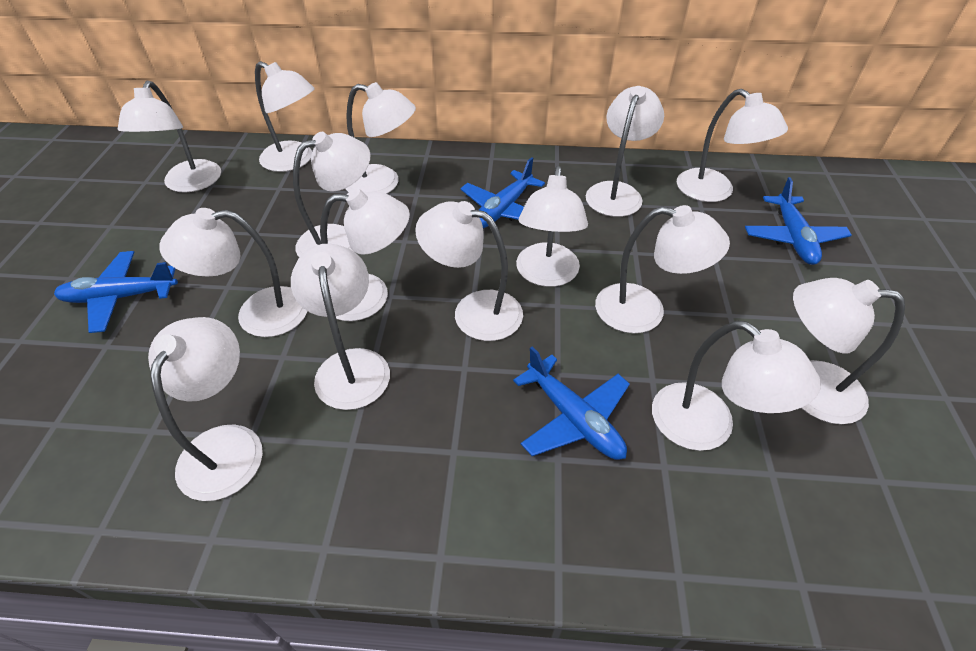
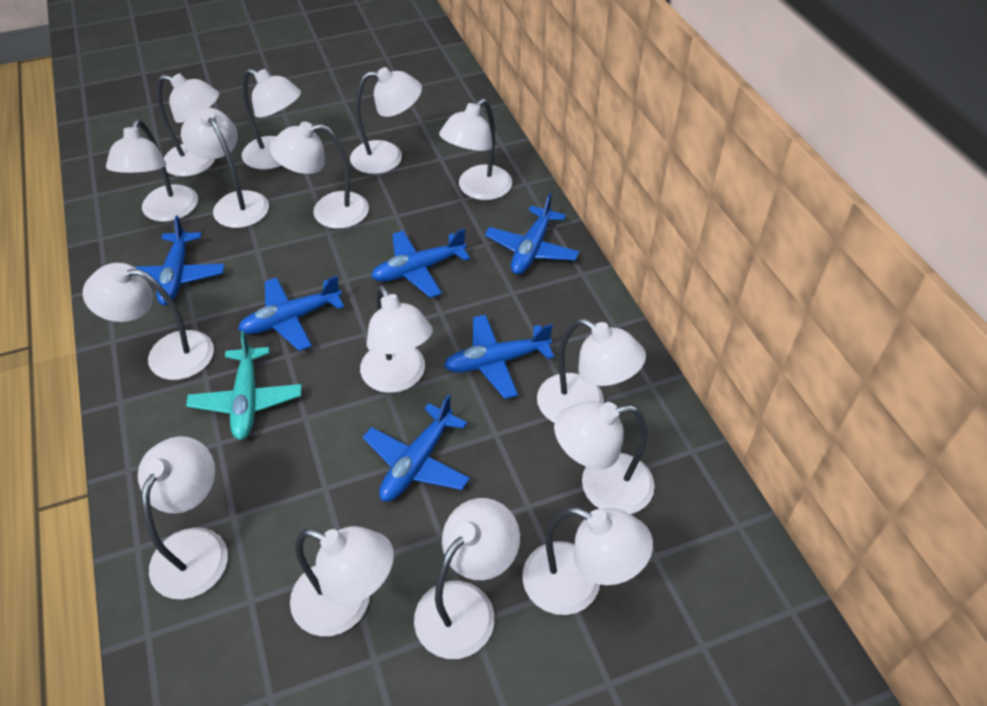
blue plane: 4 -> 6
turquoise plane: 0 -> 1

